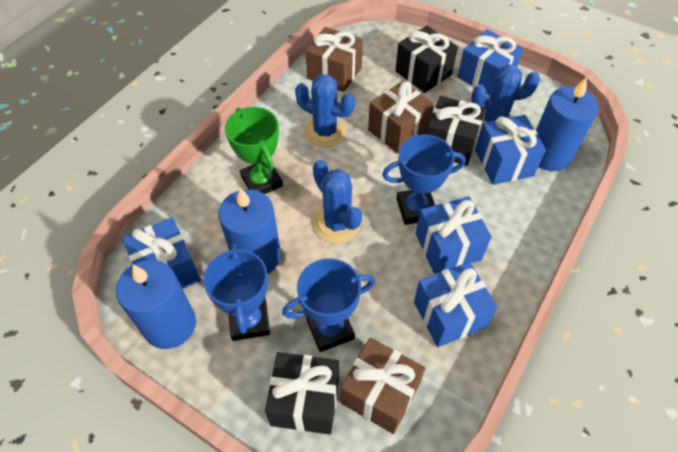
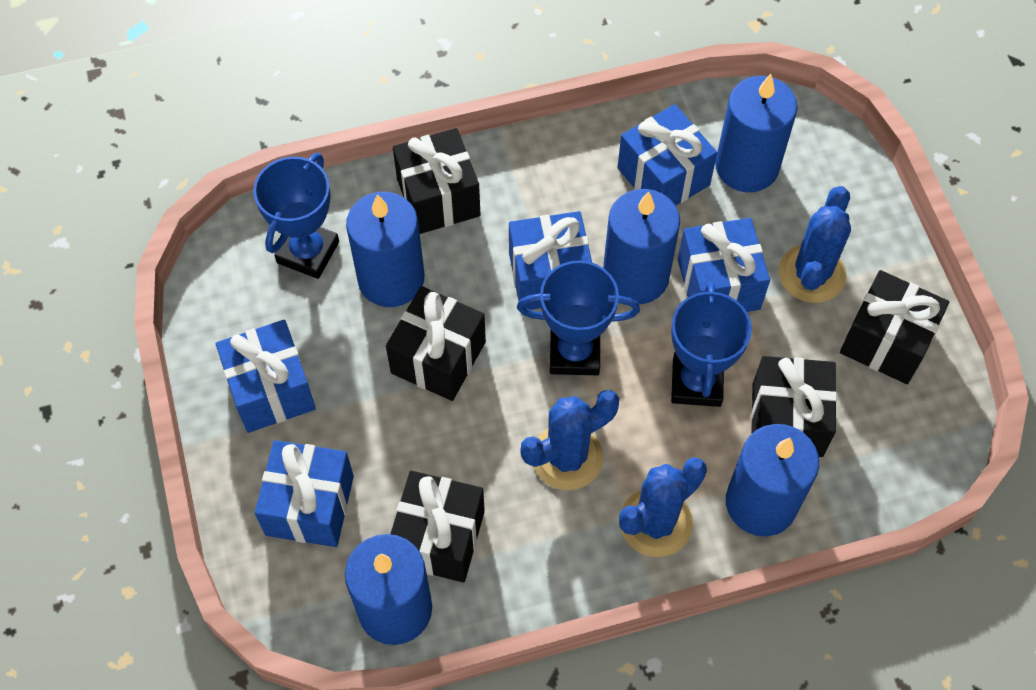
black gift: 3 -> 5
blue candle: 3 -> 5
brown gift: 3 -> 0
green trophy: 1 -> 0

